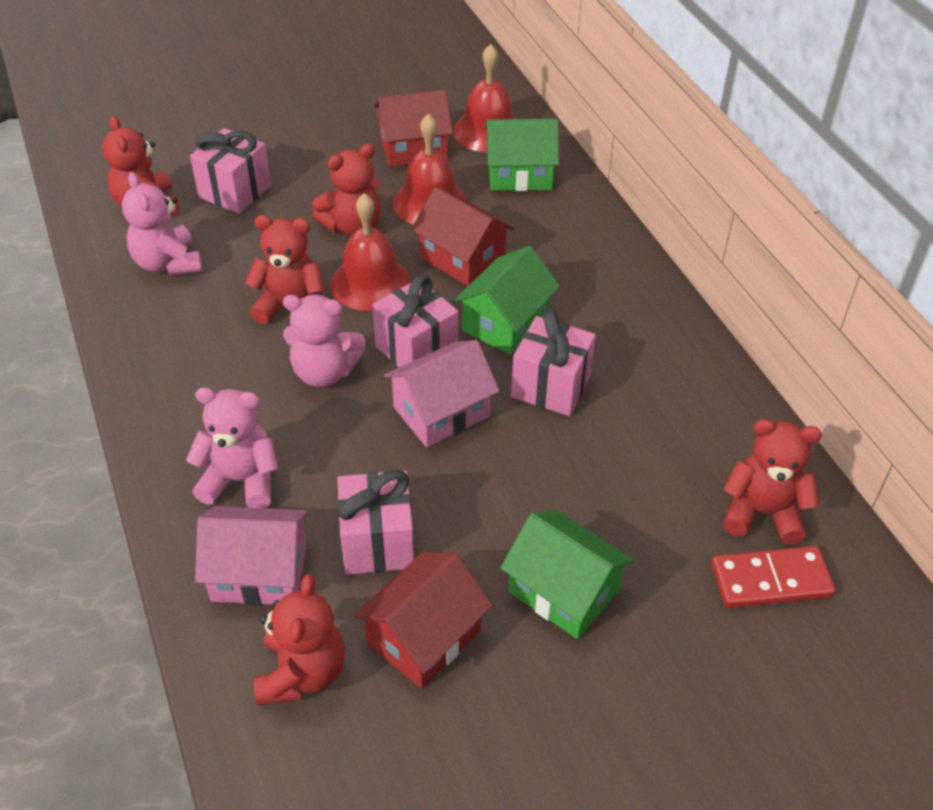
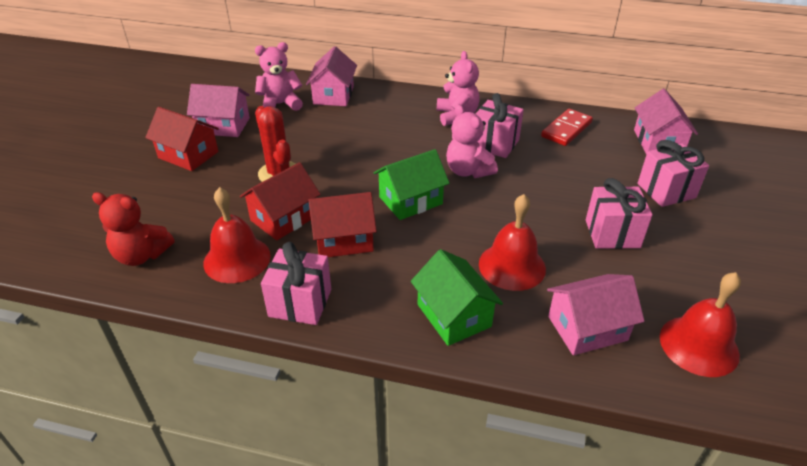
green house: 3 -> 2
pink house: 2 -> 4
red cactus: 0 -> 1
red teddy bear: 5 -> 1

